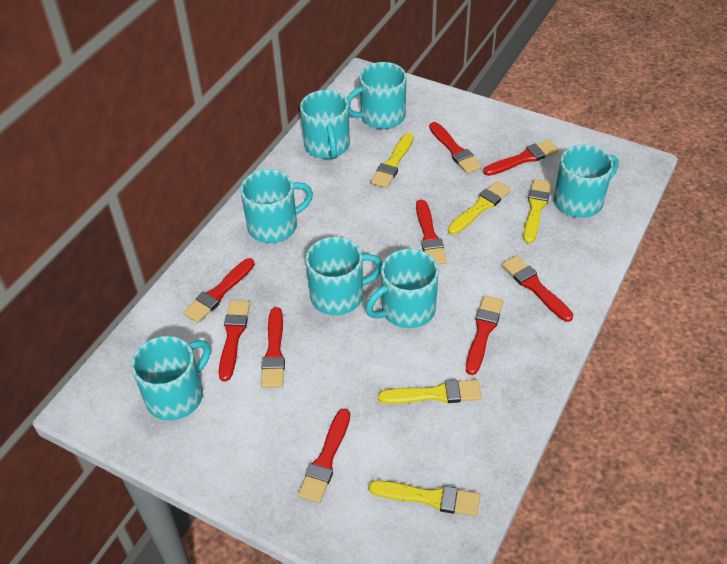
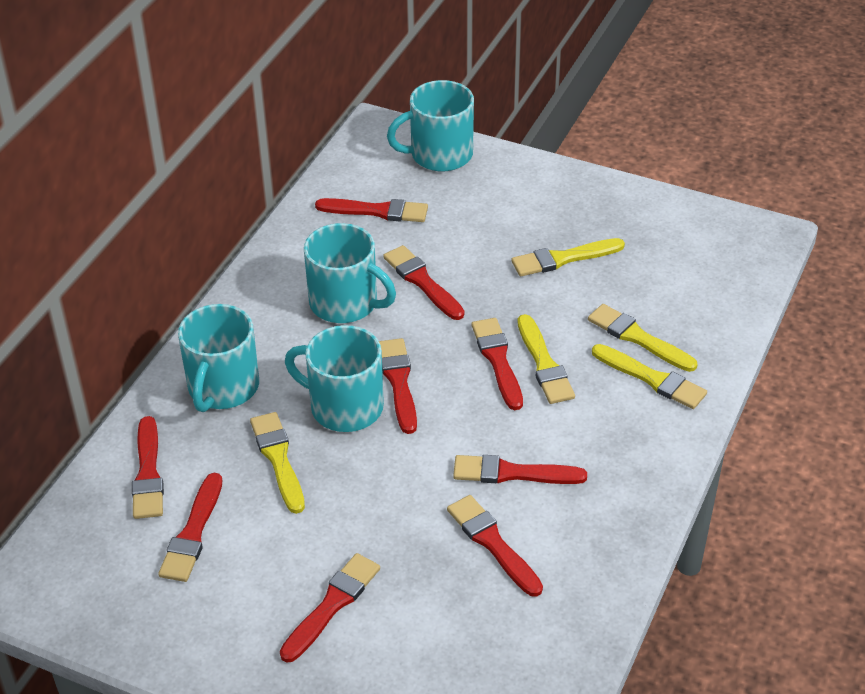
turquoise mug: 7 -> 4

